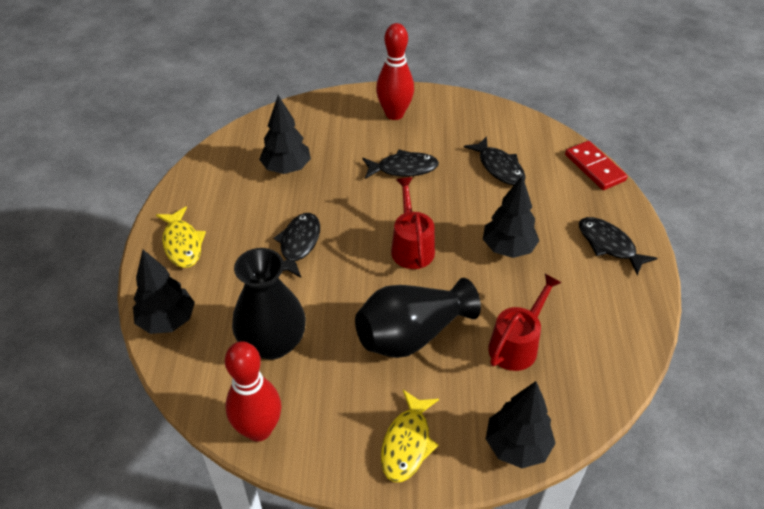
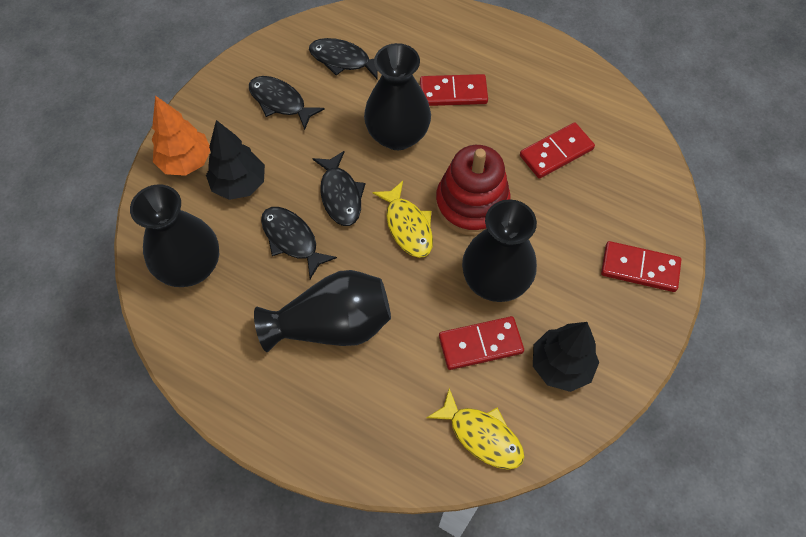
black tree: 4 -> 2
black vase: 2 -> 4
orange tree: 0 -> 1
red bowling pin: 2 -> 0
red domino: 1 -> 4
red stacking toy: 0 -> 1
red watering can: 2 -> 0

